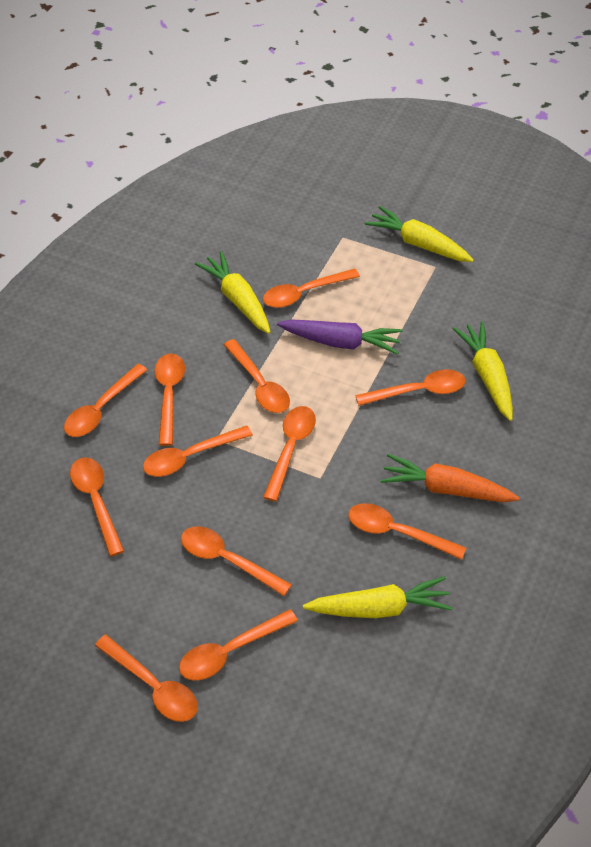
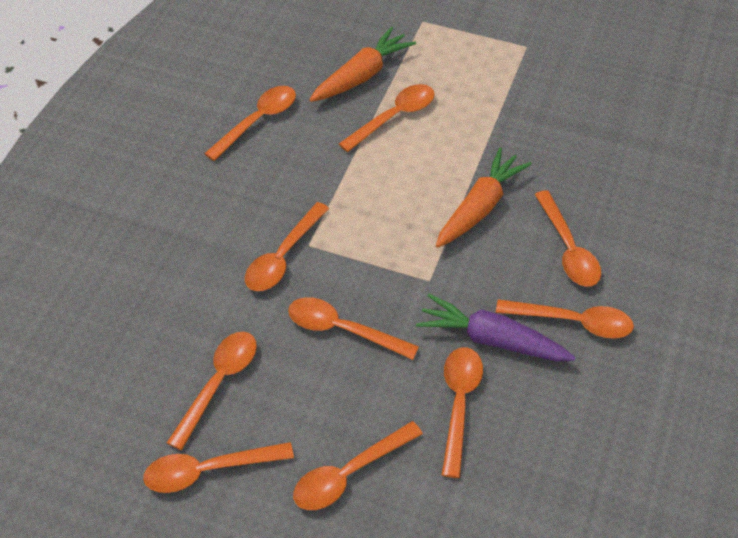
orange carrot: 1 -> 2
orange spoon: 12 -> 10
yellow carrot: 4 -> 0

